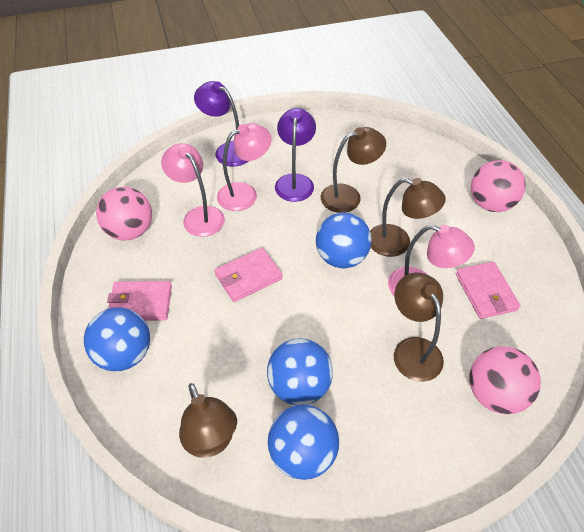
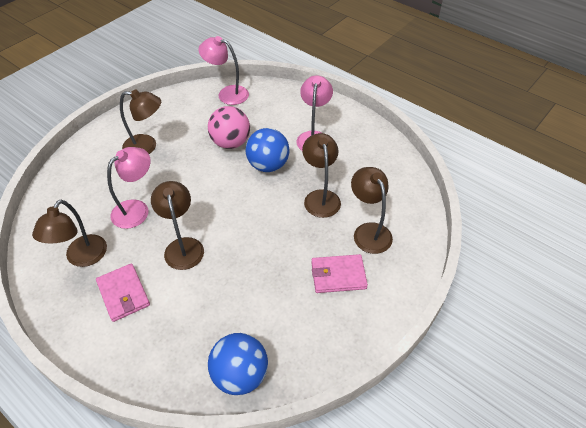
blue ball: 4 -> 2
brown lamp: 4 -> 5
pink ball: 3 -> 1
pink wallet: 3 -> 2
purple lamp: 2 -> 0

